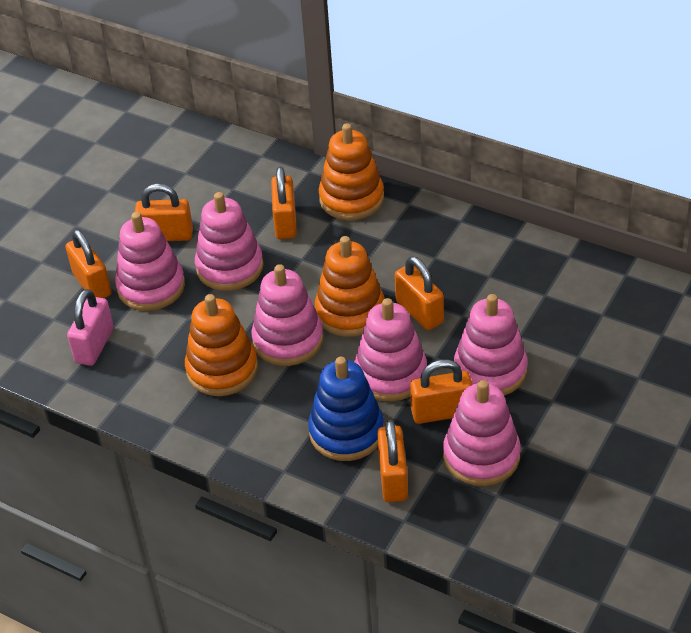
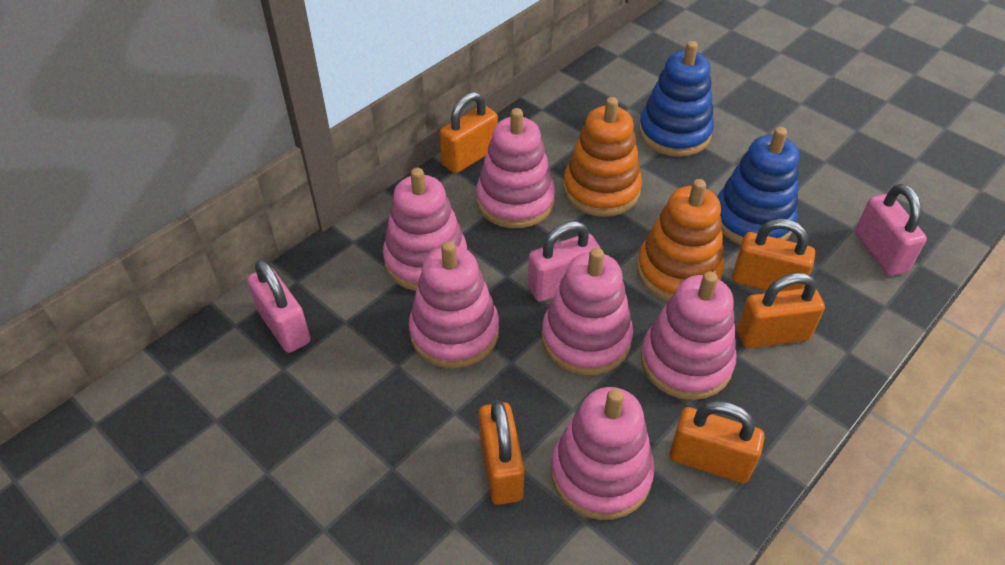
blue stacking toy: 1 -> 2
orange padlock: 6 -> 5
orange stacking toy: 3 -> 2
pink padlock: 1 -> 3

